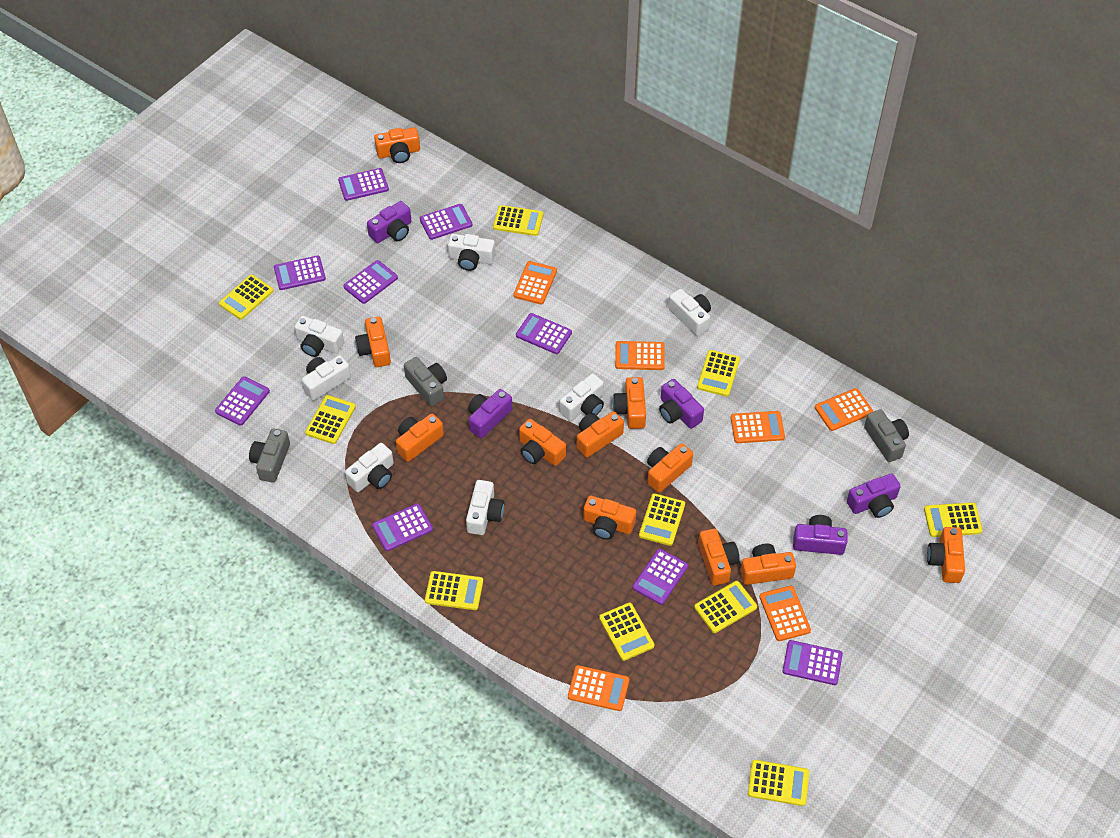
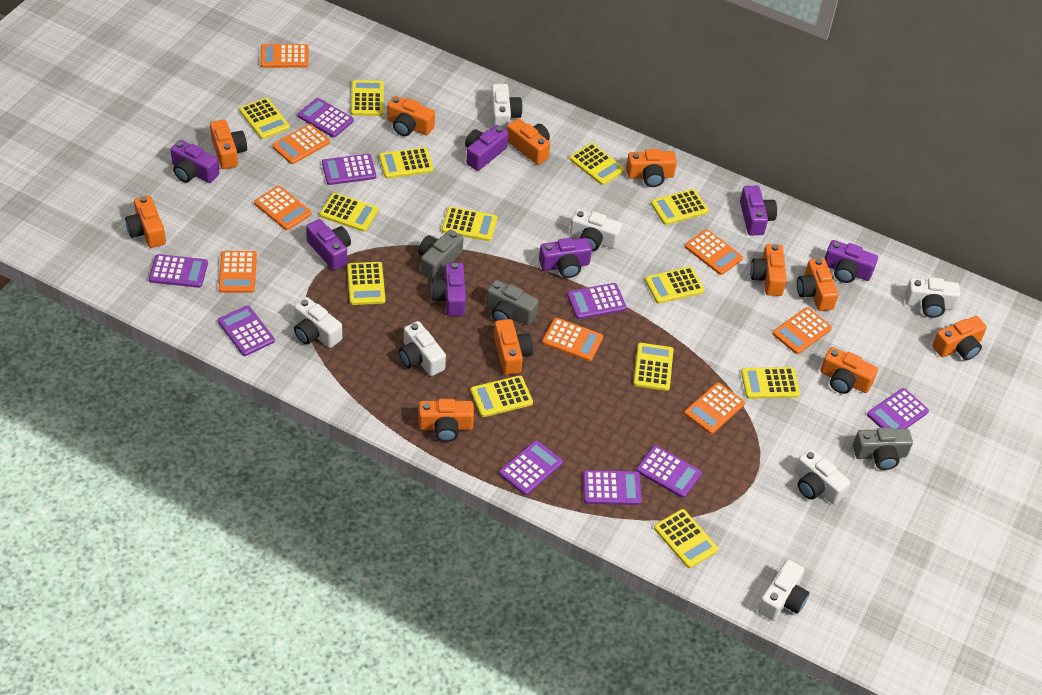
orange calculator: 6 -> 8
purple camera: 5 -> 7
yellow calculator: 10 -> 13

